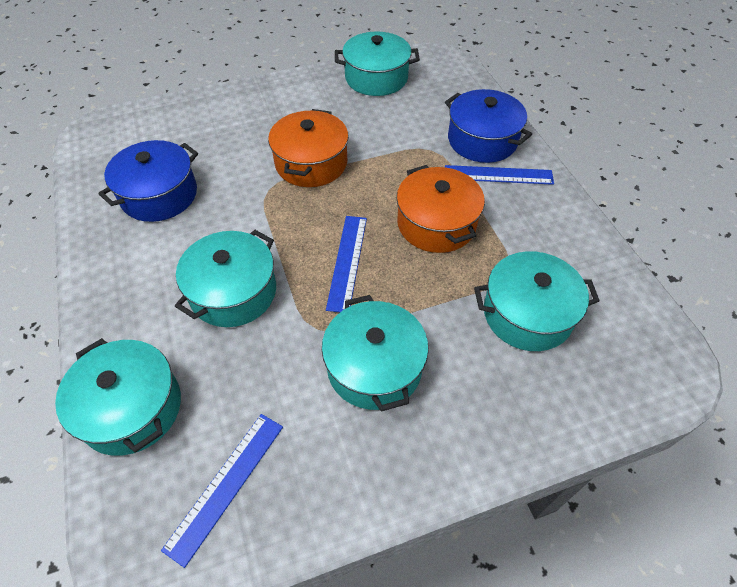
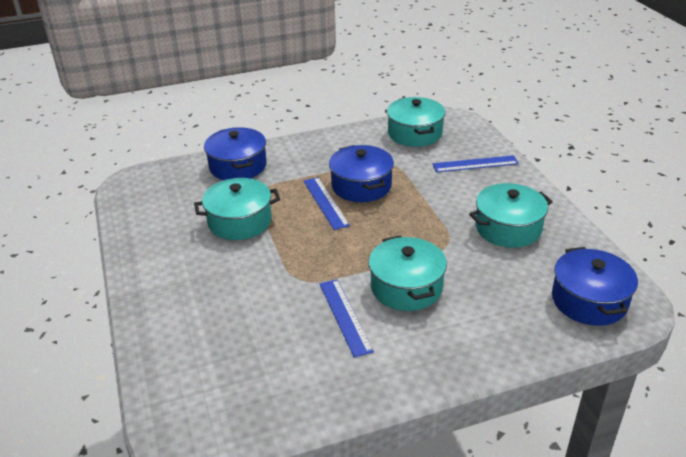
blue pot: 2 -> 3
orange pot: 2 -> 0
turquoise pot: 5 -> 4

